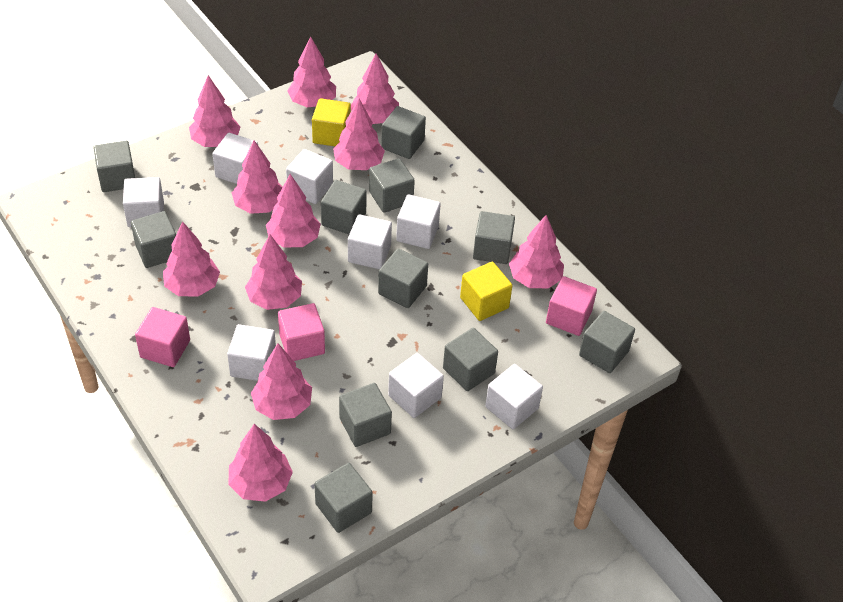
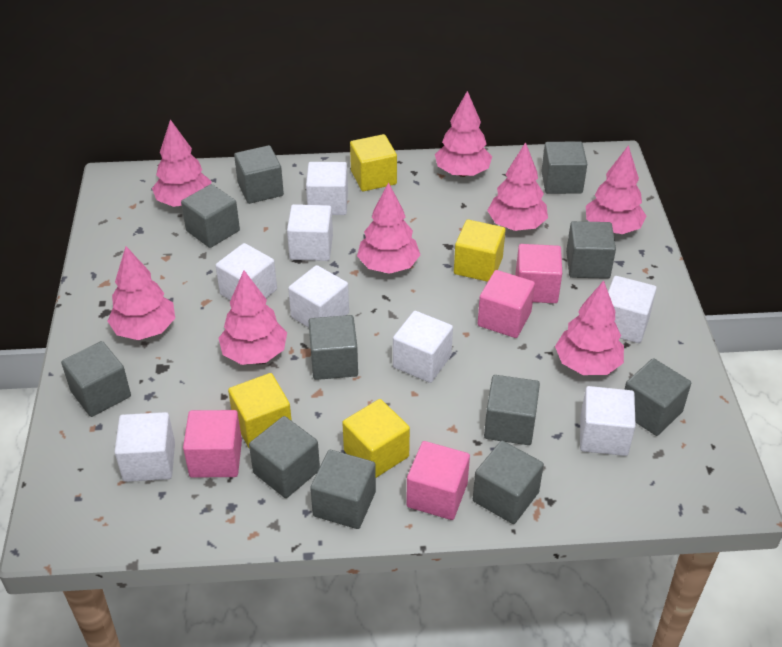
pink cube: 3 -> 4
pink tree: 11 -> 8
yellow cube: 2 -> 4

